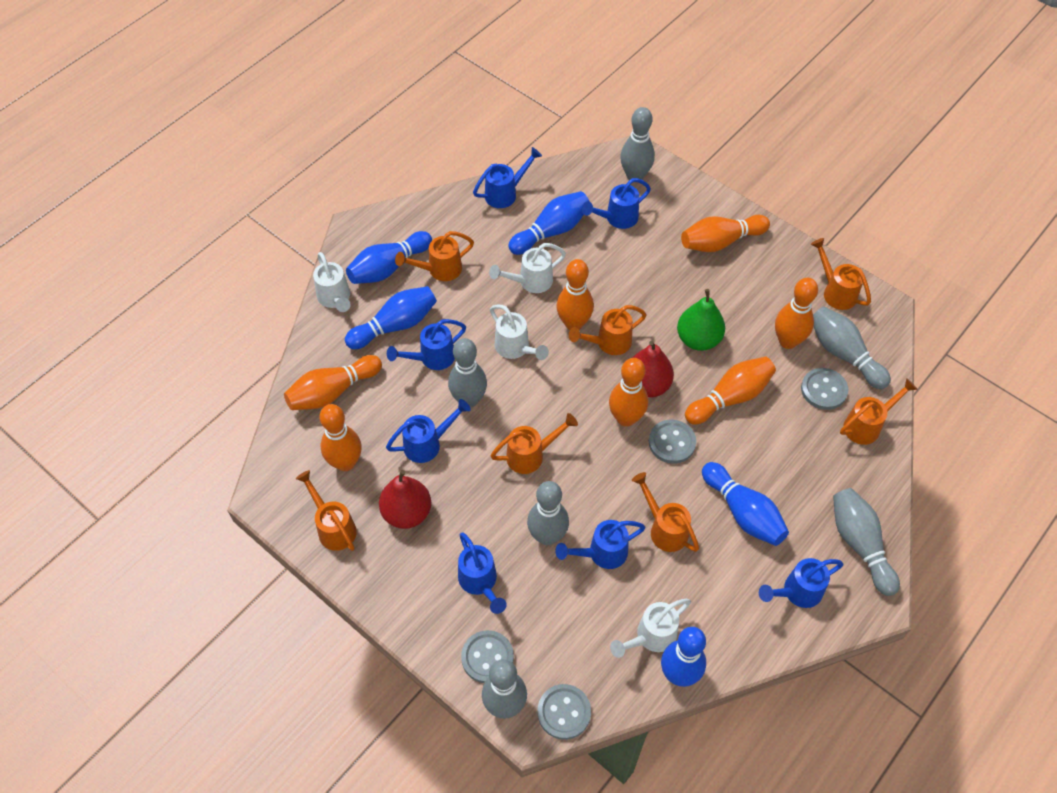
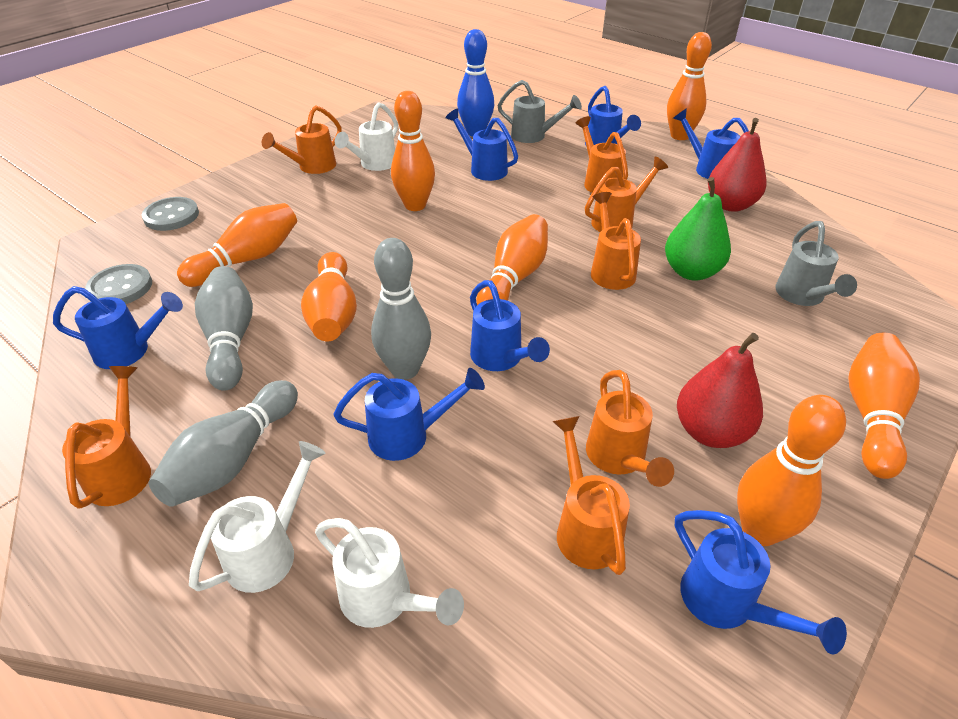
blue bowling pin: 5 -> 1
grey bowling pin: 6 -> 3
grey button: 4 -> 2
grey watering can: 0 -> 2
white watering can: 4 -> 3

